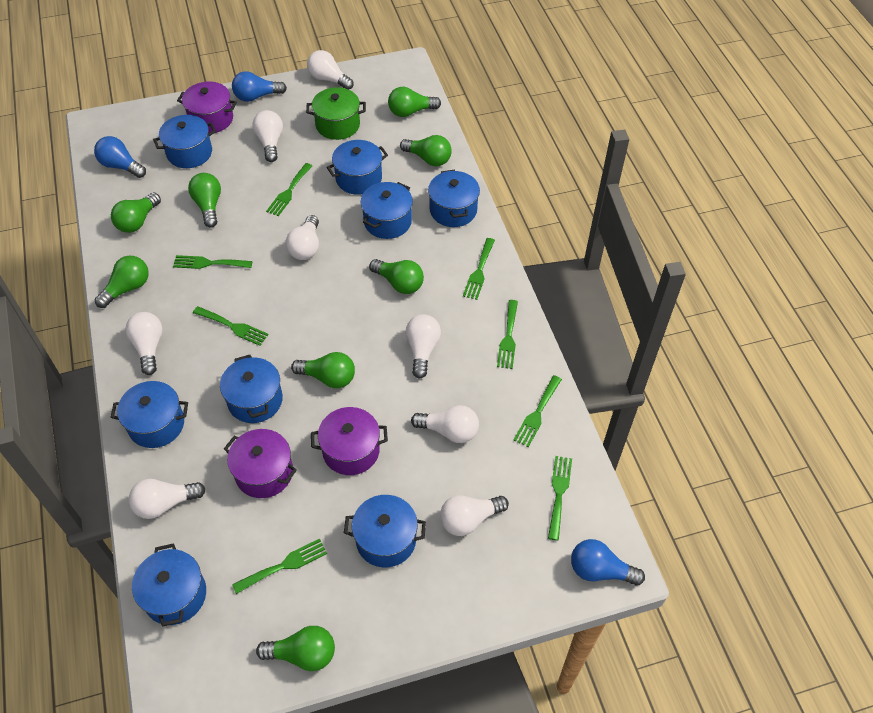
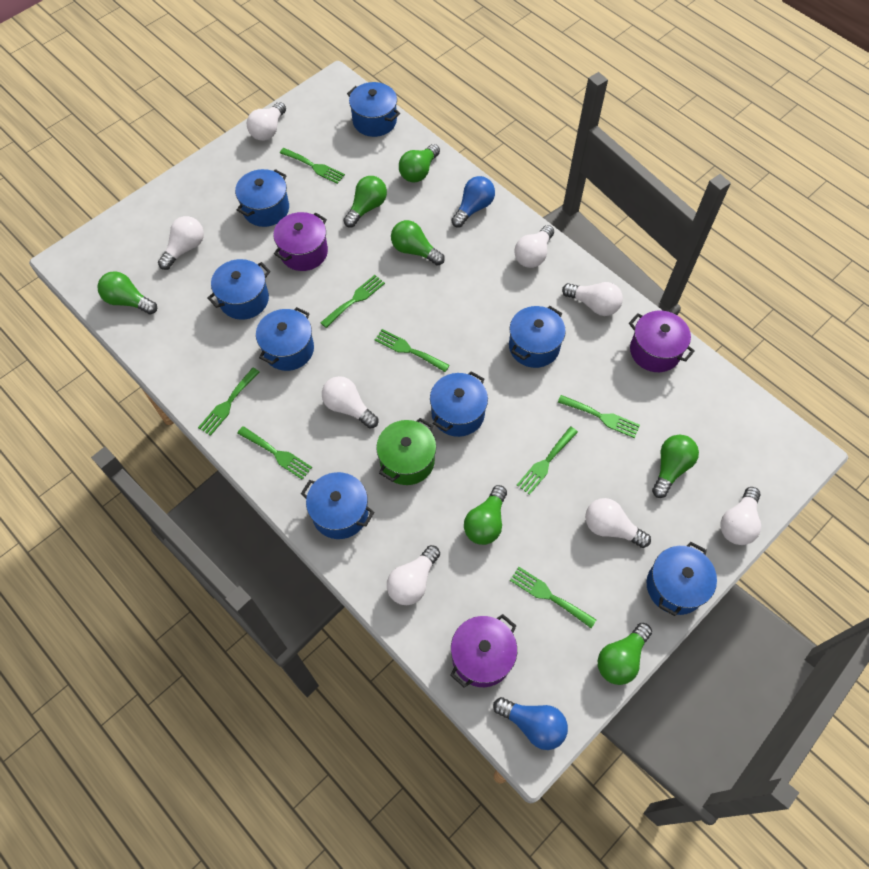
blue light bulb: 3 -> 2
green light bulb: 8 -> 7

